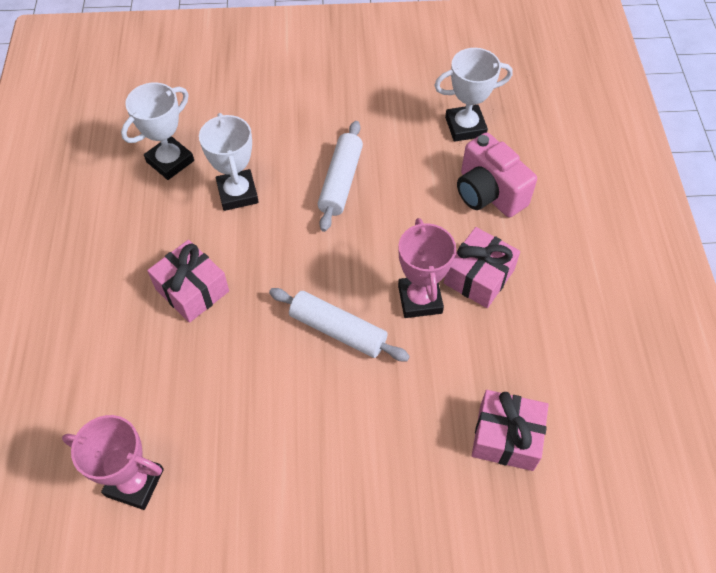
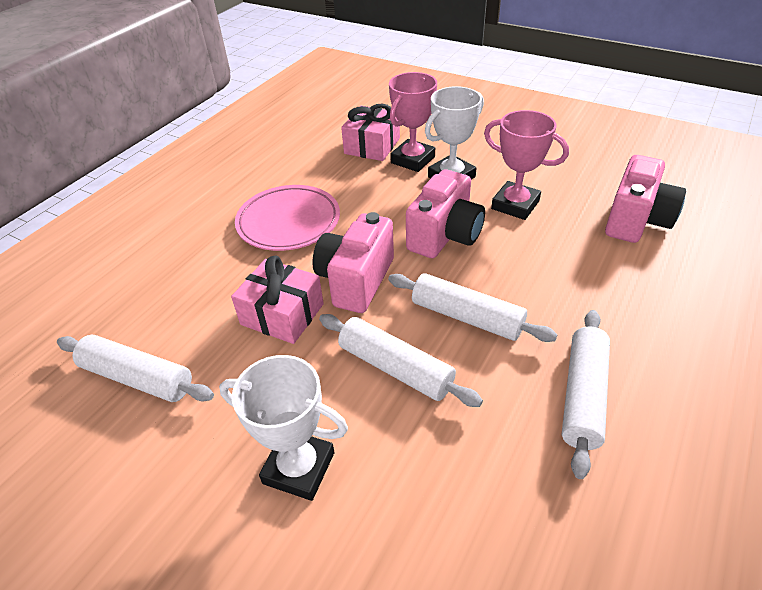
pink camera: 1 -> 3
pink gift: 3 -> 2
pink plate: 0 -> 1
white rolling pin: 2 -> 4
white trophy: 3 -> 2

